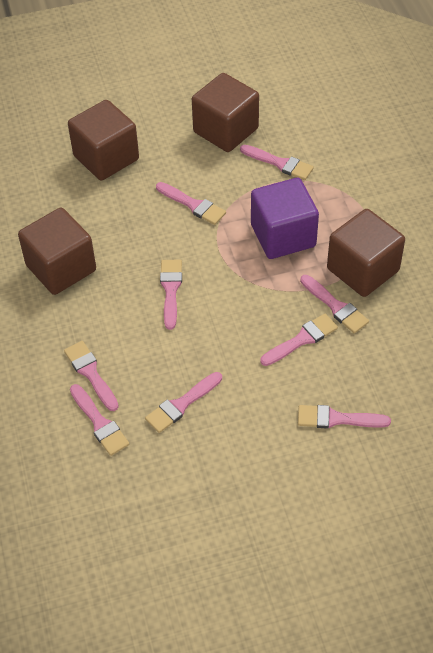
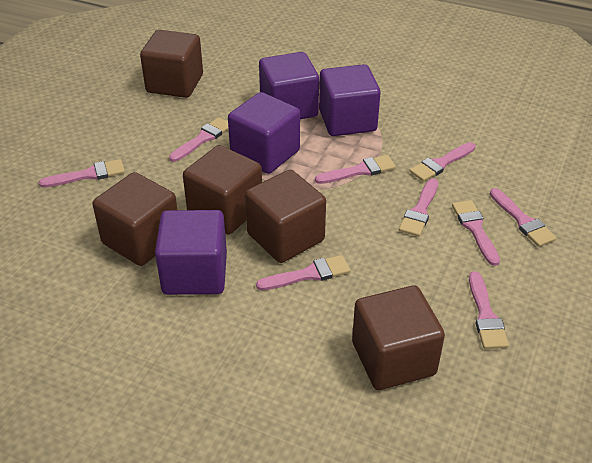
brown cube: 4 -> 5
purple cube: 1 -> 4

